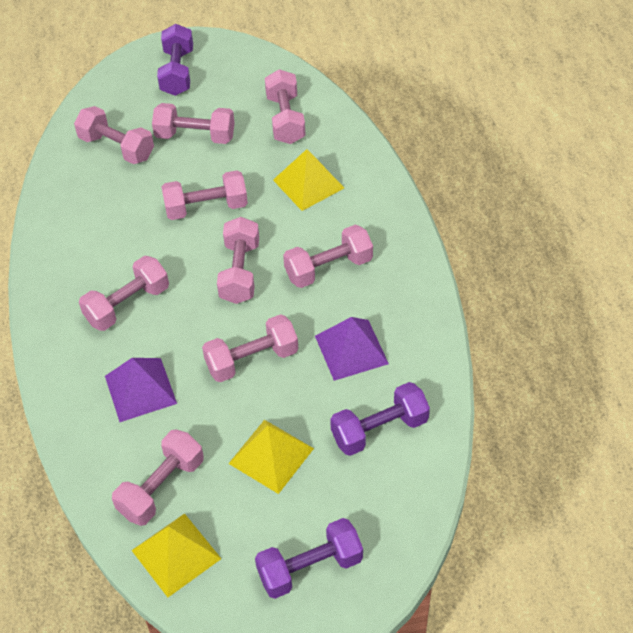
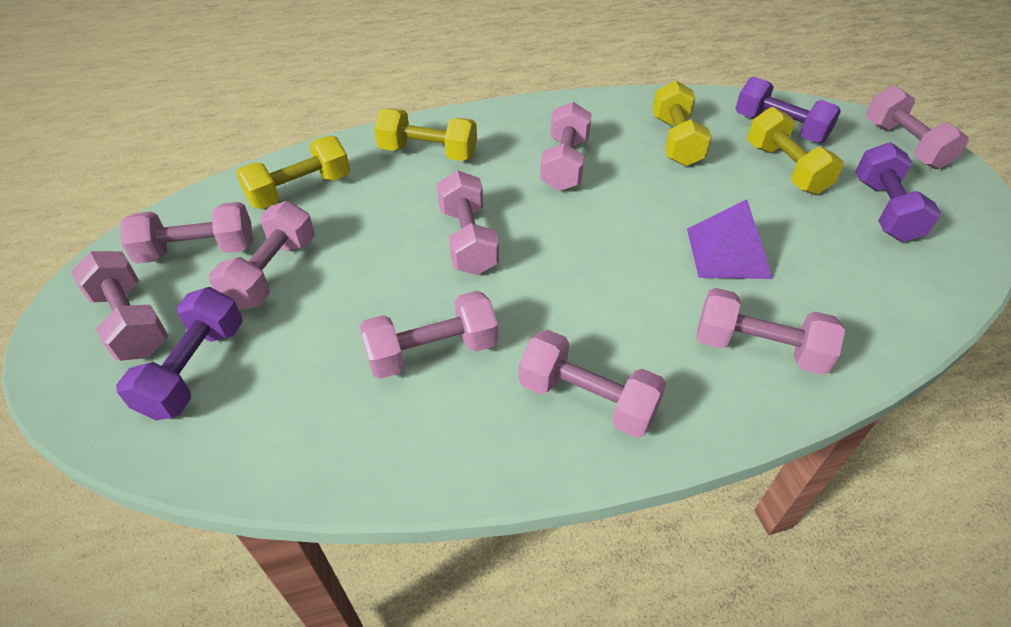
purple pyramid: 2 -> 1
yellow dumbbell: 0 -> 4
yellow pyramid: 3 -> 0

